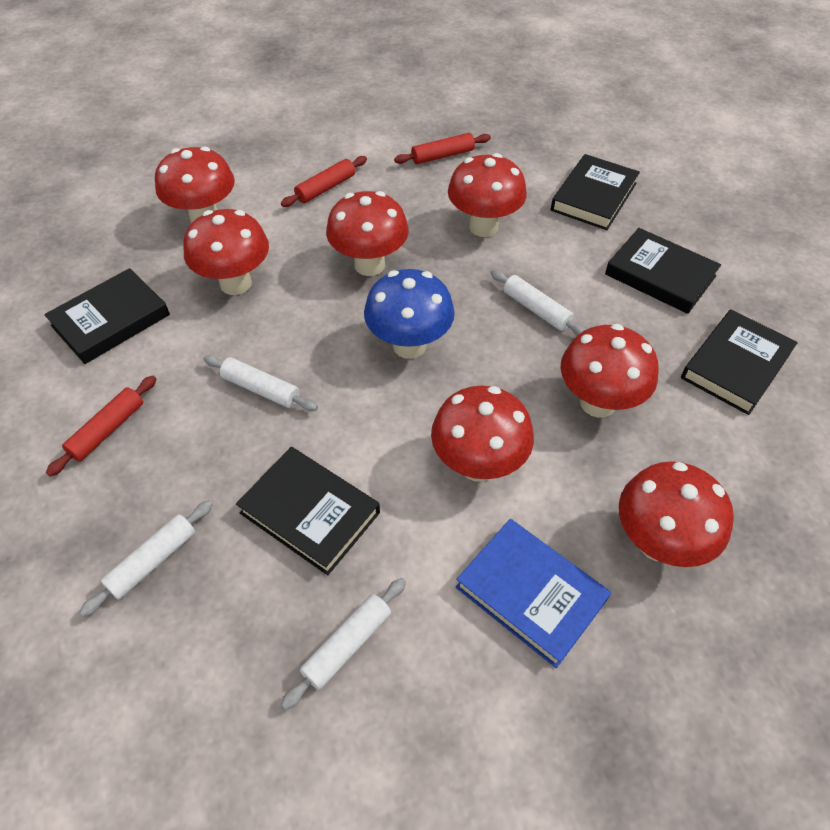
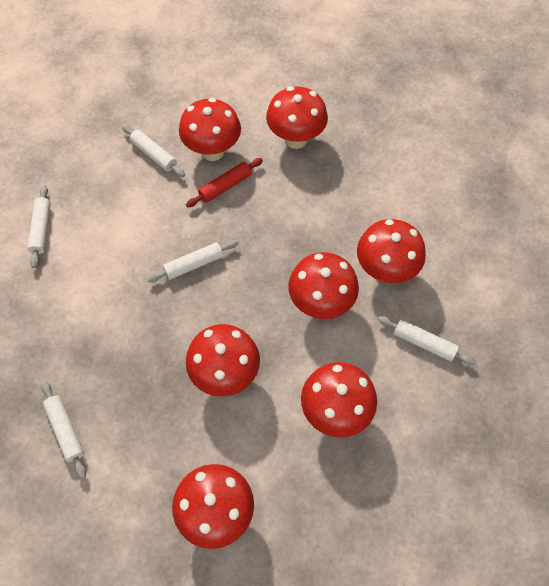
black book: 5 -> 0
blue book: 1 -> 0
blue mushroom: 1 -> 0
red rolling pin: 3 -> 1
white rolling pin: 4 -> 5

